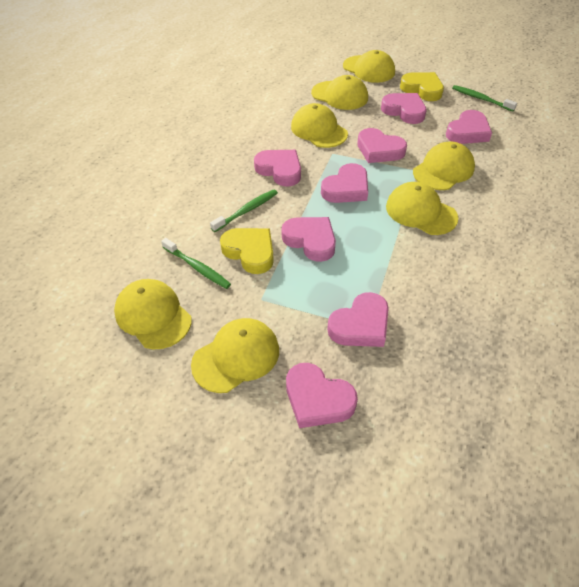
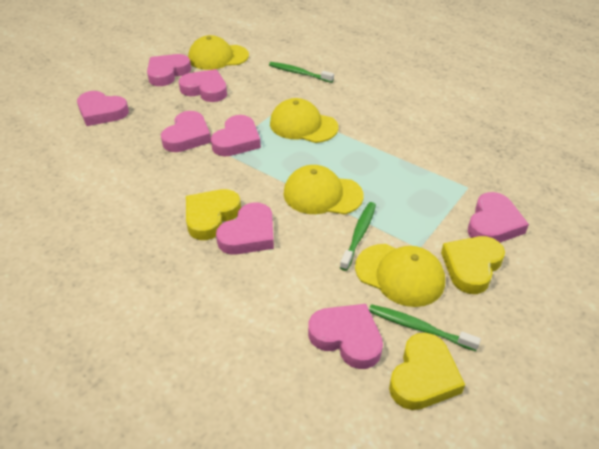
yellow cap: 7 -> 4
yellow heart: 2 -> 3

